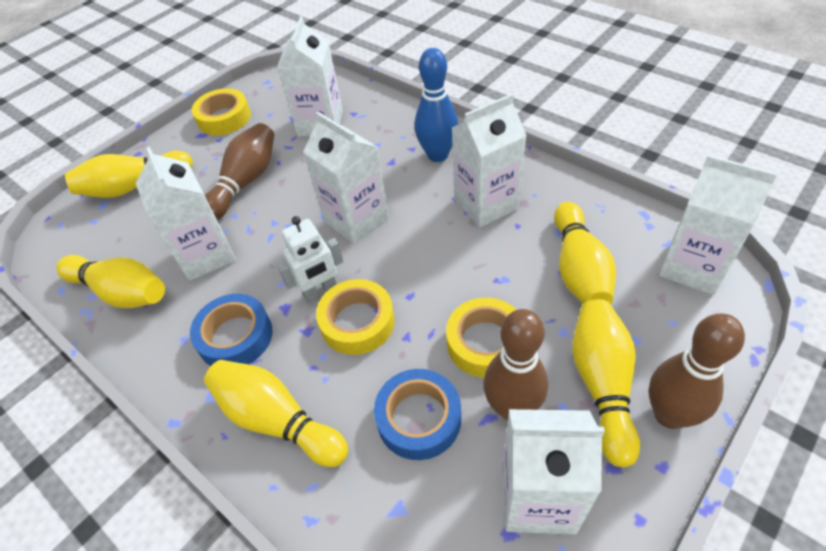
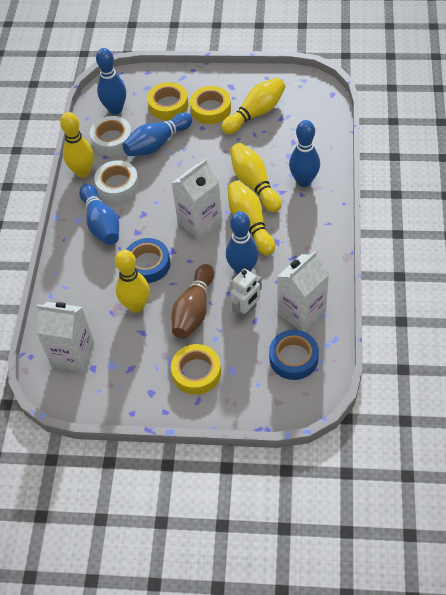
blue bowling pin: 1 -> 5
brown bowling pin: 3 -> 1
white carton: 6 -> 3
white tape: 0 -> 2

